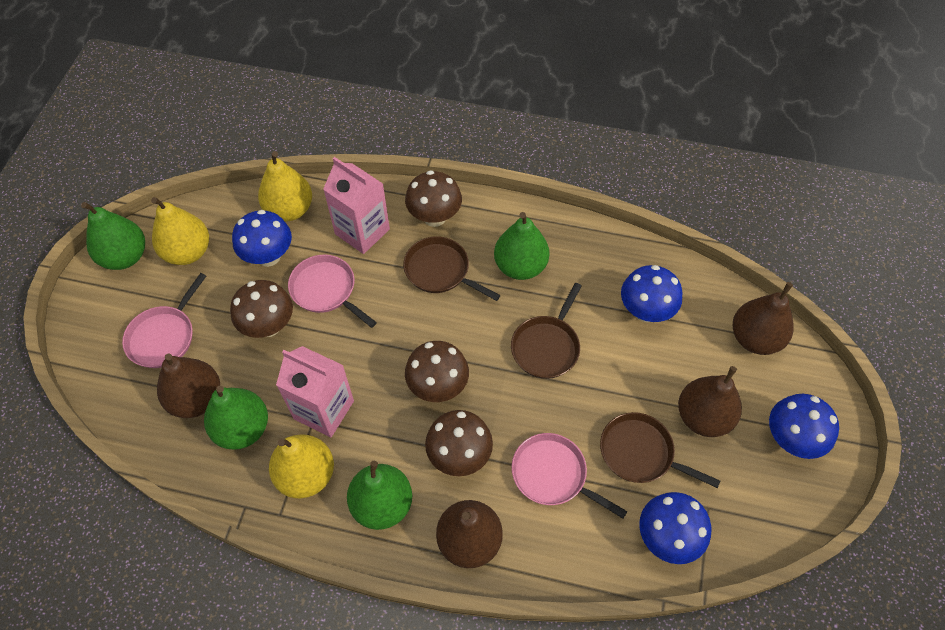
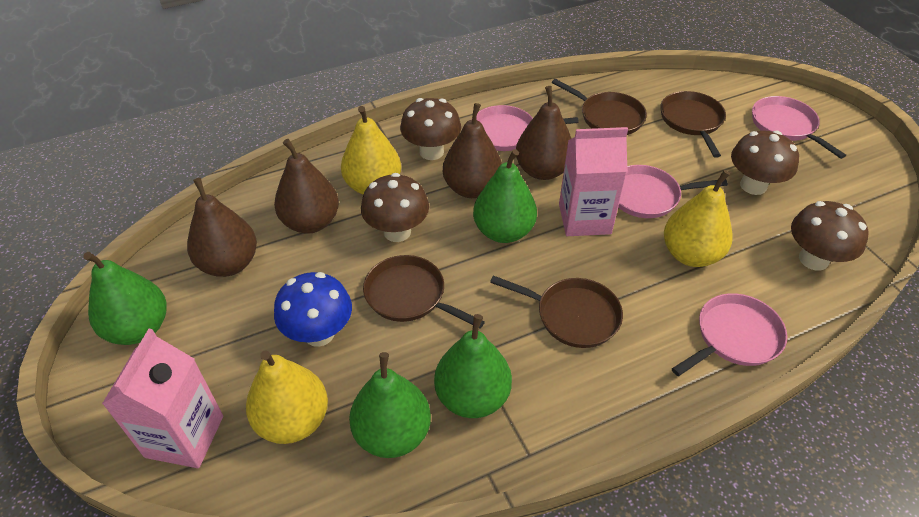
blue mushroom: 4 -> 1
brown pan: 3 -> 4
pink pan: 3 -> 4

